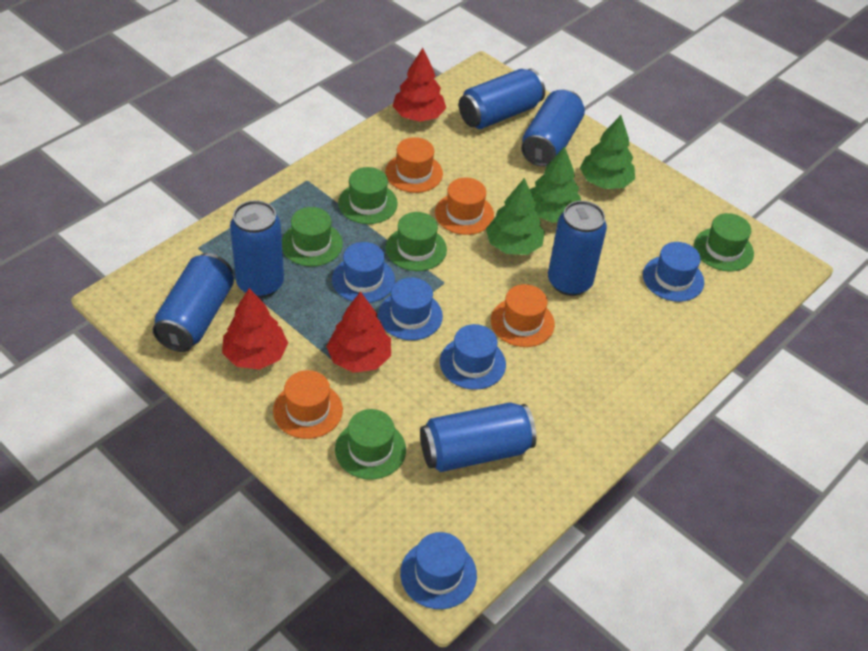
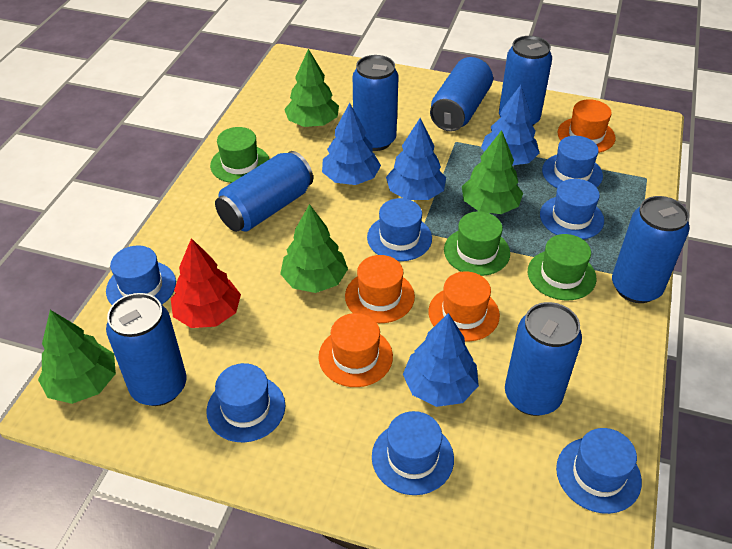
blue can: 6 -> 7
blue hat: 5 -> 7
blue tree: 0 -> 4
green hat: 5 -> 3
green tree: 3 -> 4
red tree: 3 -> 1

